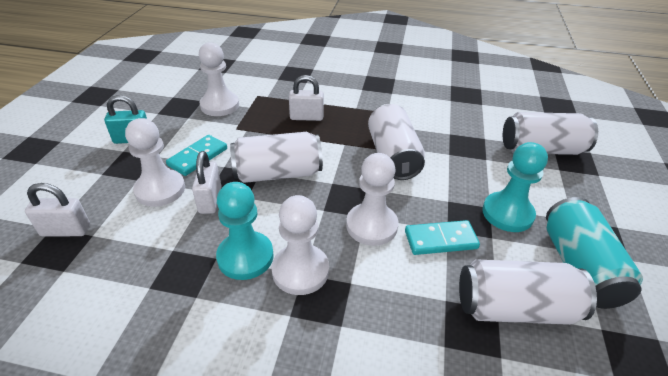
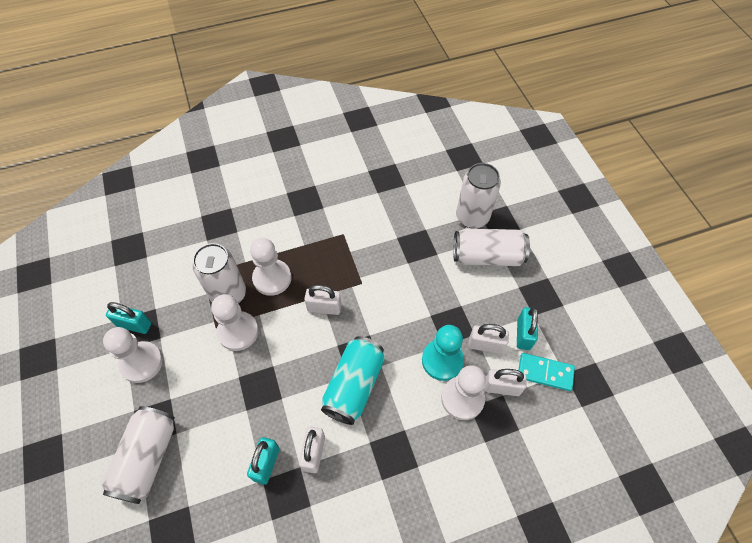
turquoise domino: 2 -> 1
turquoise padlock: 1 -> 3
turquoise pawn: 2 -> 1
white padlock: 3 -> 4

